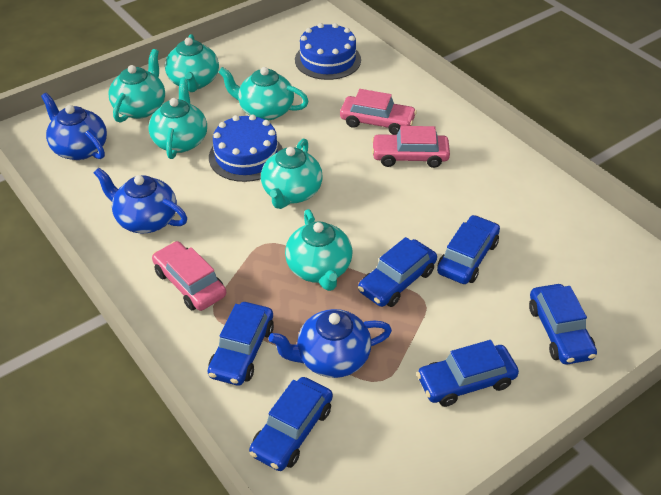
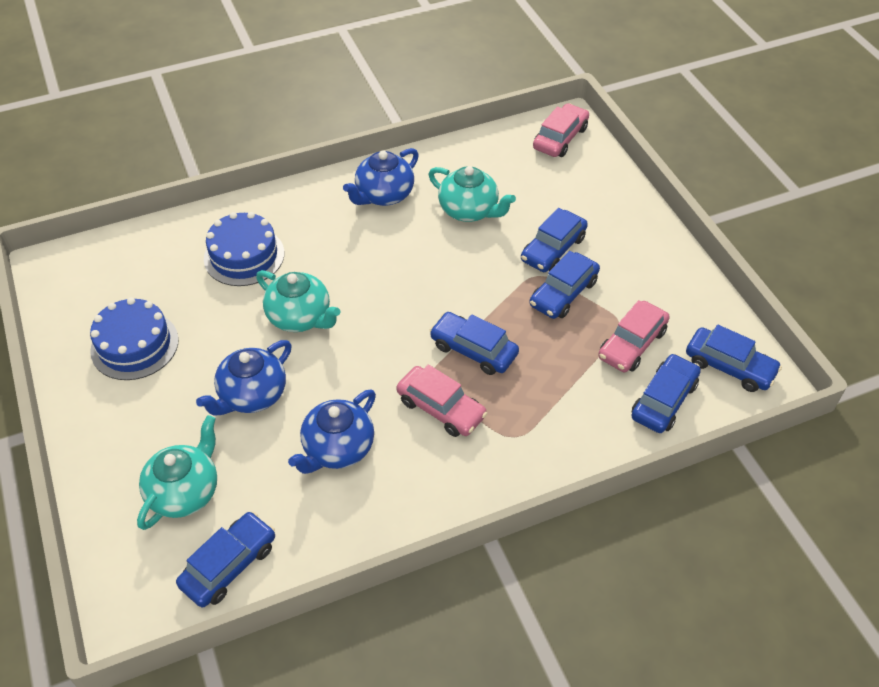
turquoise teapot: 6 -> 3

